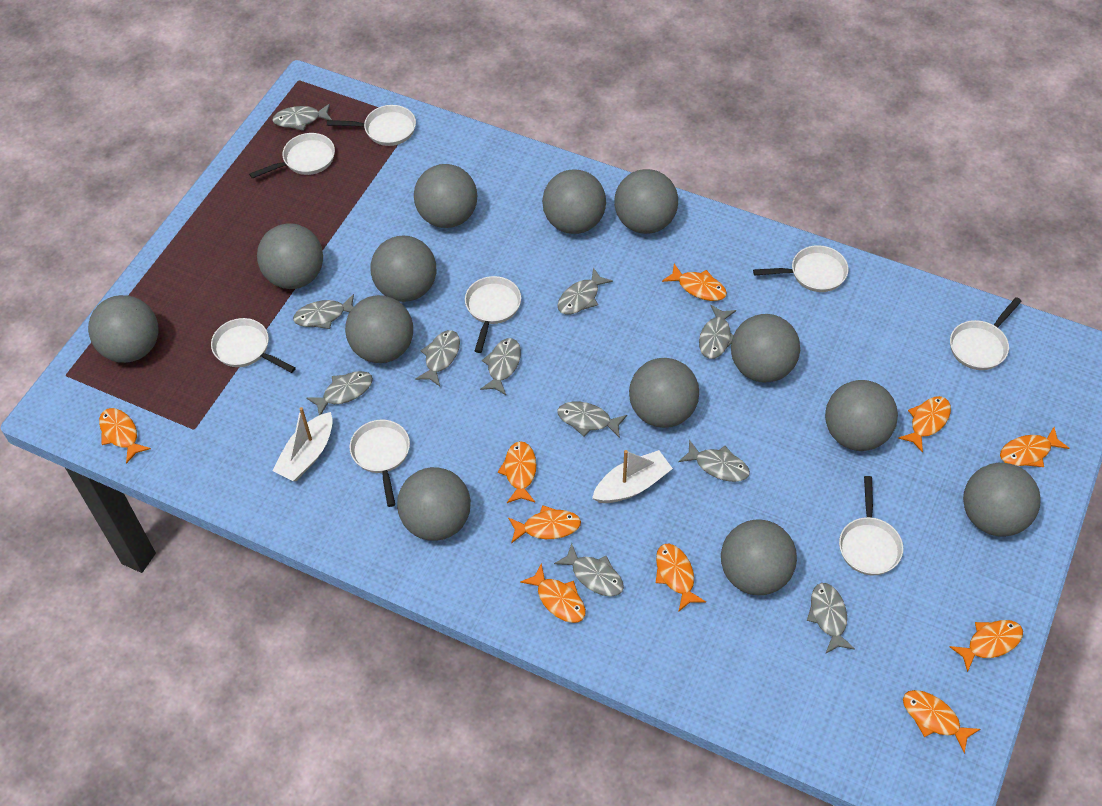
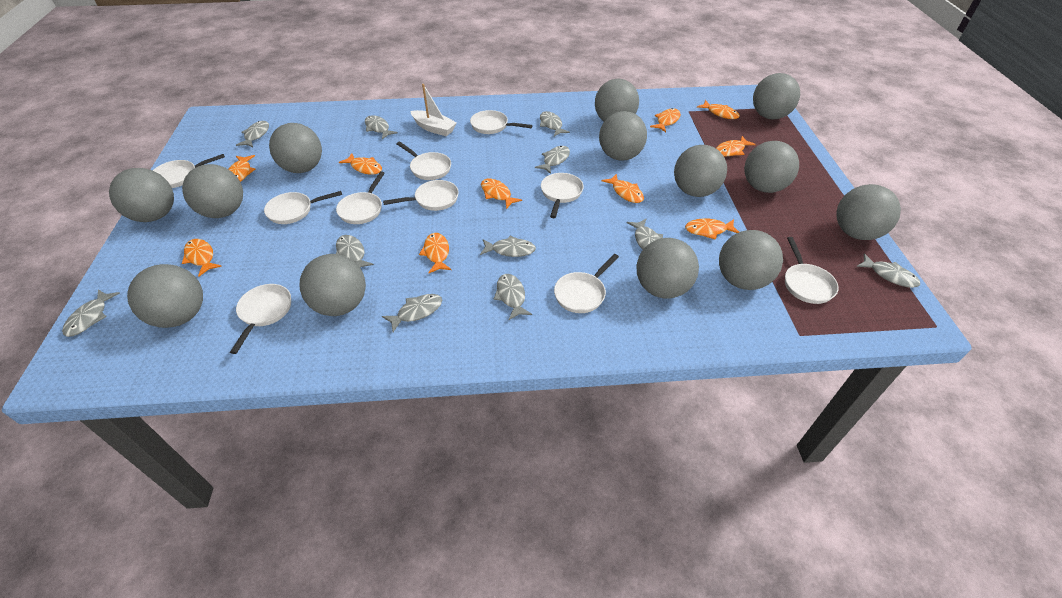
white boat: 2 -> 1
white pan: 8 -> 10

